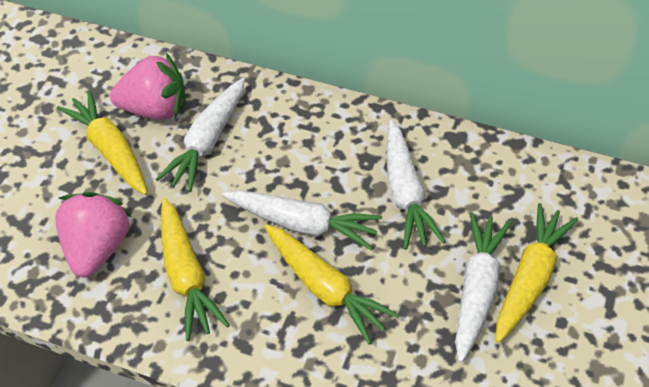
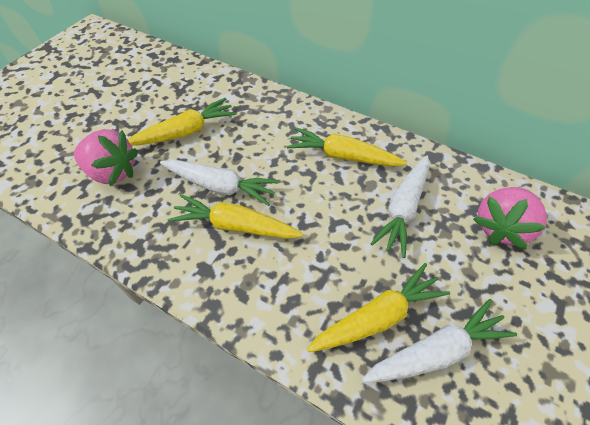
white carrot: 4 -> 3

